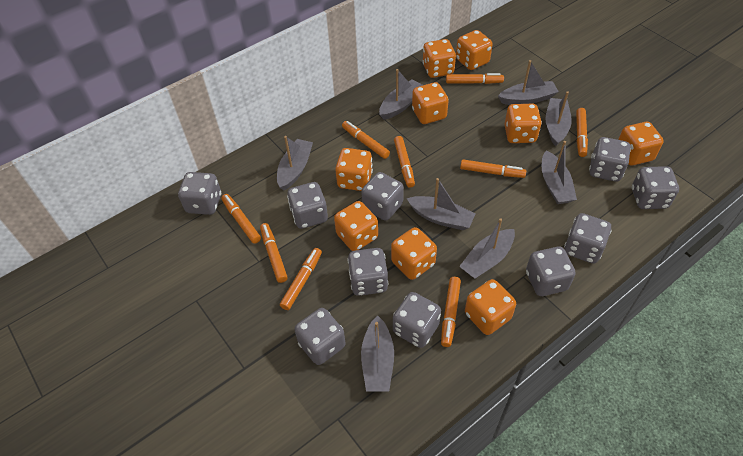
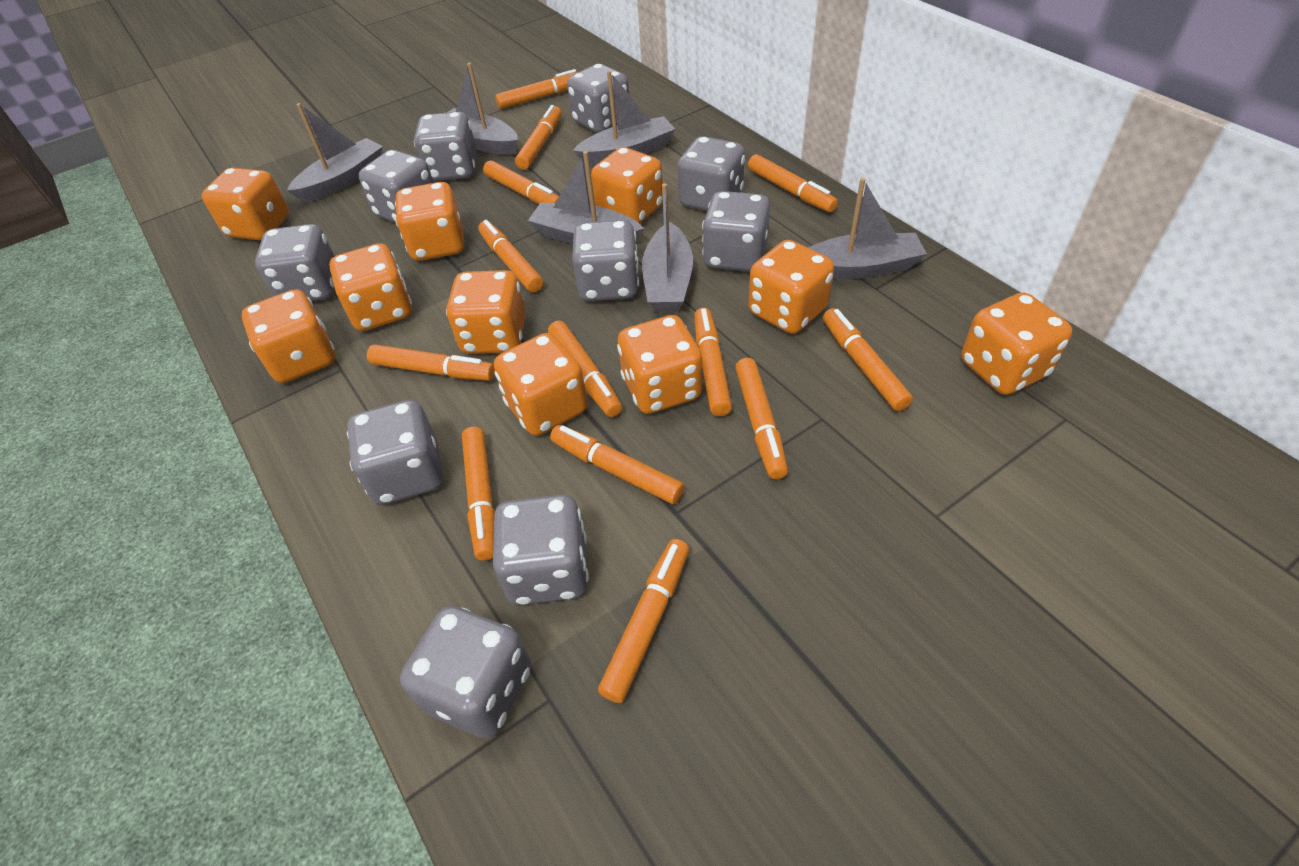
grey boat: 8 -> 6
orange dice: 9 -> 10
orange marker: 9 -> 13

